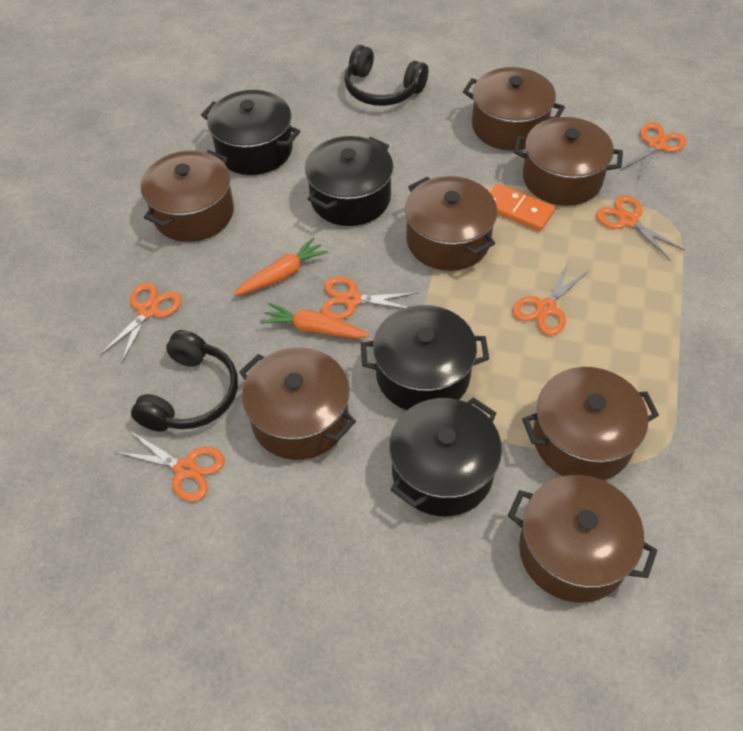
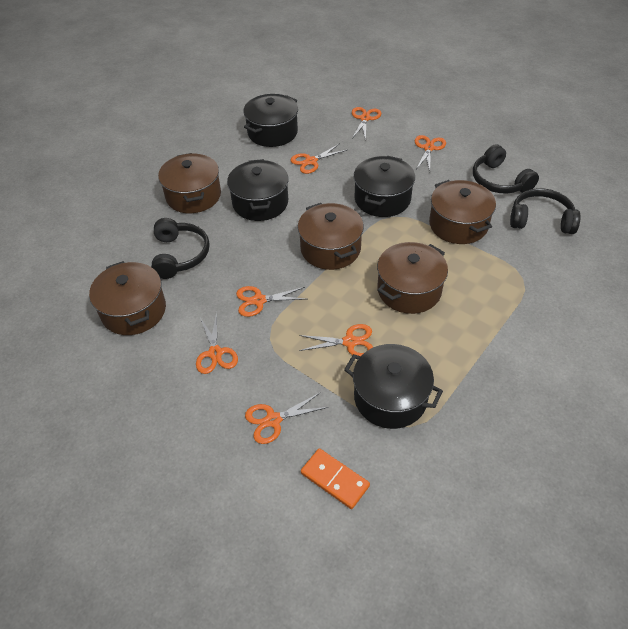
black headphones: 2 -> 3
brown pot: 7 -> 5
orange carrot: 2 -> 0
orange scissors: 6 -> 7

